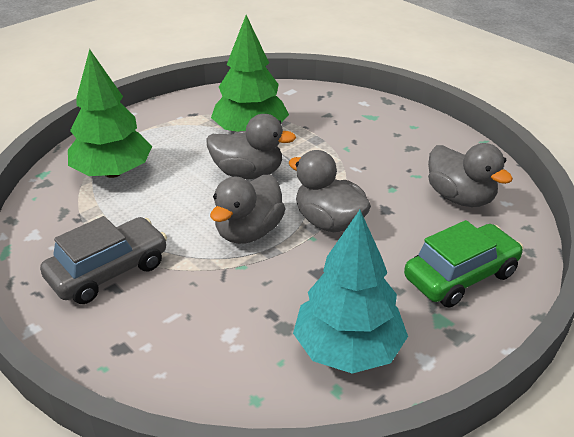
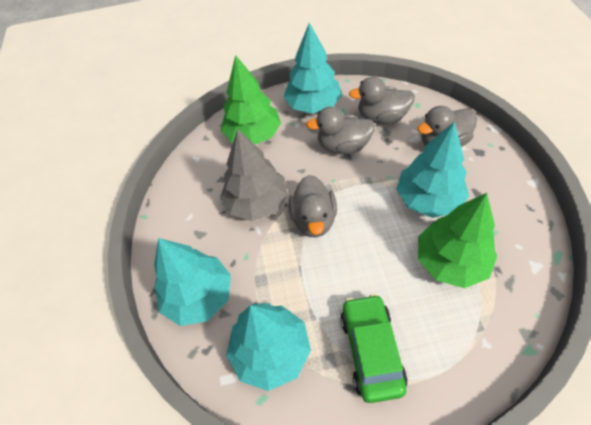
grey car: 1 -> 0
grey tree: 0 -> 1
turquoise tree: 1 -> 4

